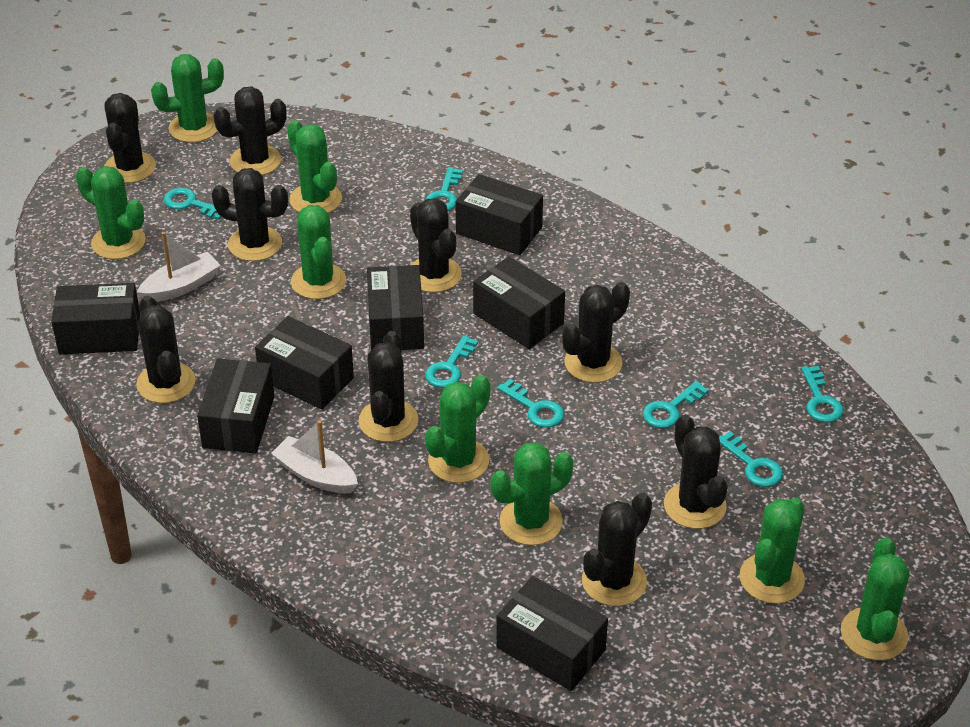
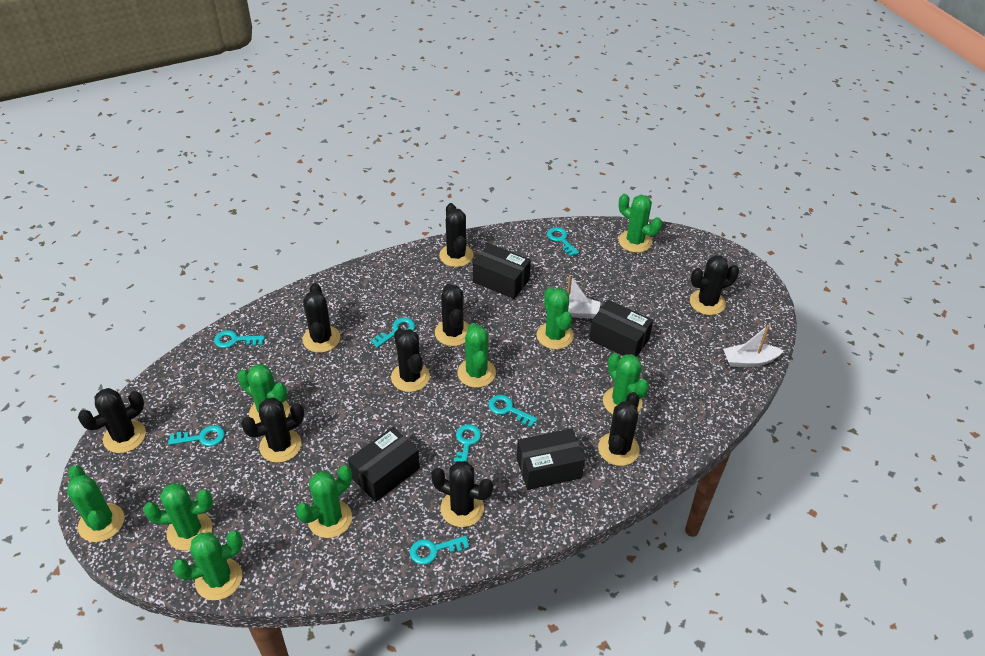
black box: 7 -> 4
green cactus: 8 -> 9

